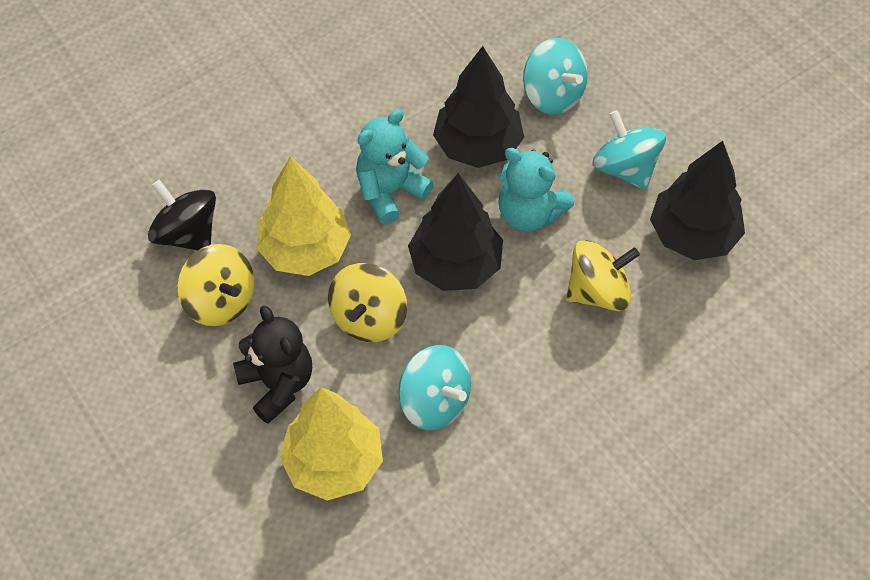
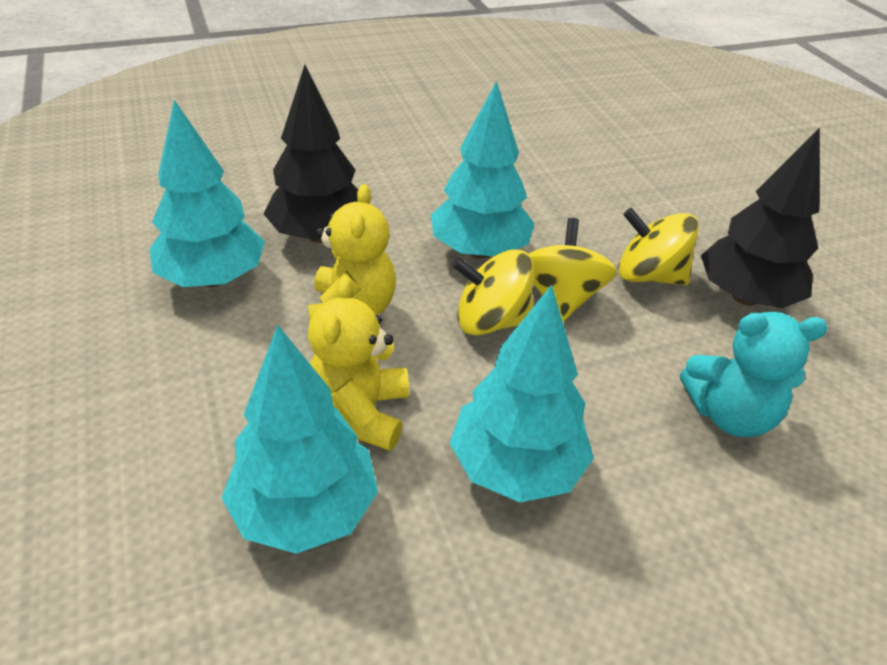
black spinning top: 1 -> 0
black teddy bear: 1 -> 0
black tree: 3 -> 2
turquoise spinning top: 3 -> 0
turquoise teddy bear: 2 -> 1
turquoise tree: 0 -> 4
yellow teddy bear: 0 -> 2
yellow tree: 2 -> 0

